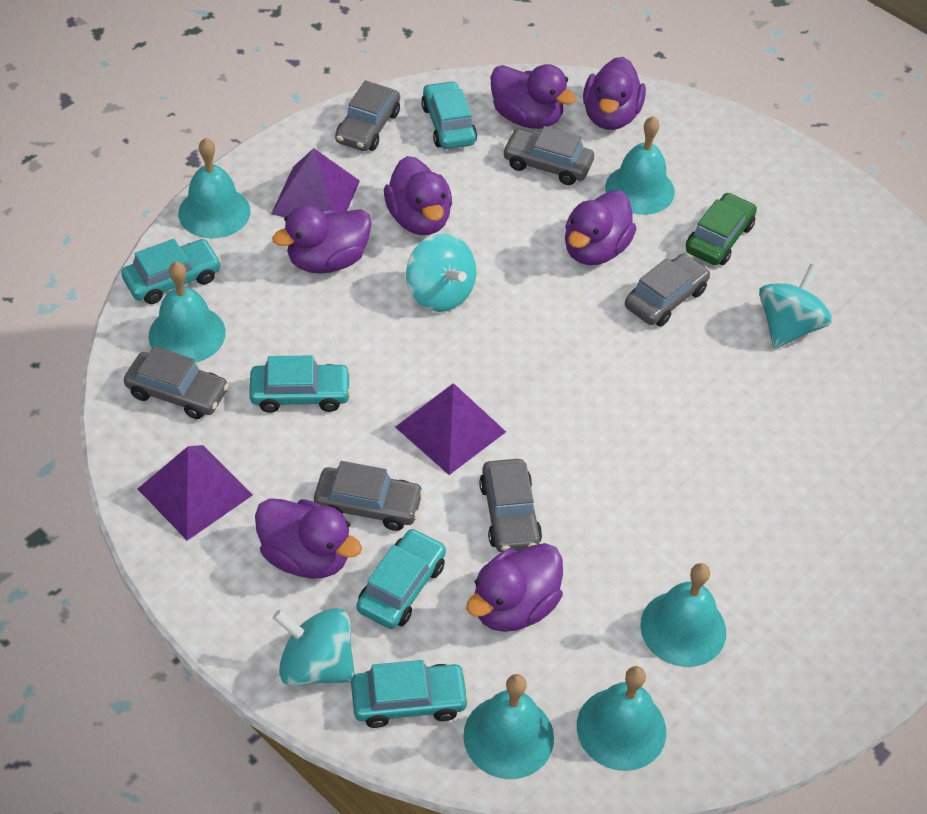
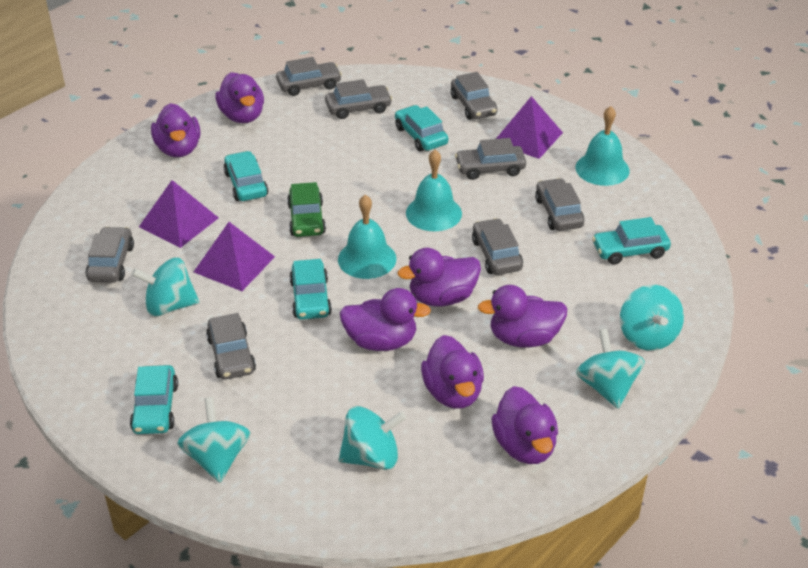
grey car: 6 -> 8
turquoise bell: 6 -> 3
turquoise spinning top: 3 -> 5

